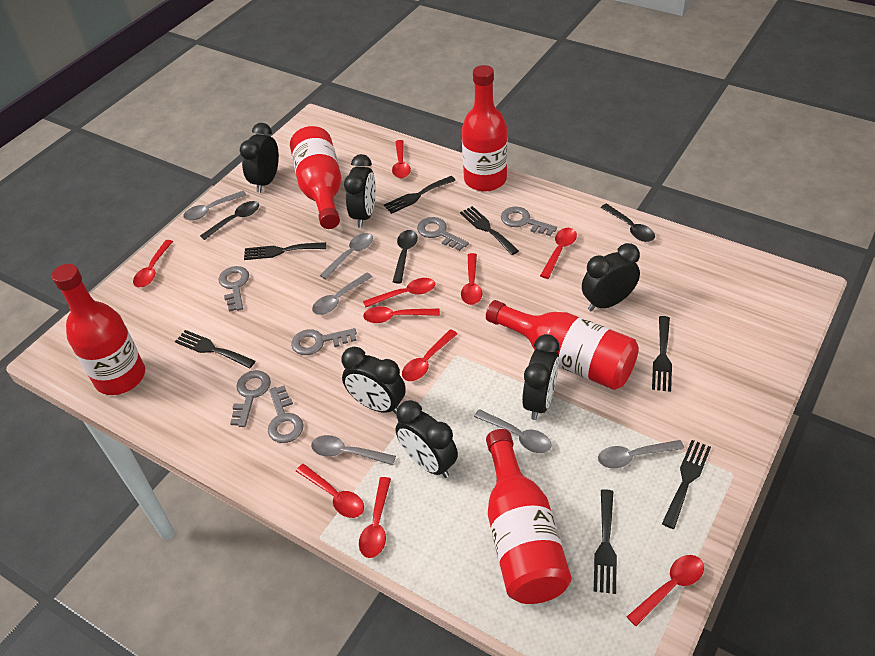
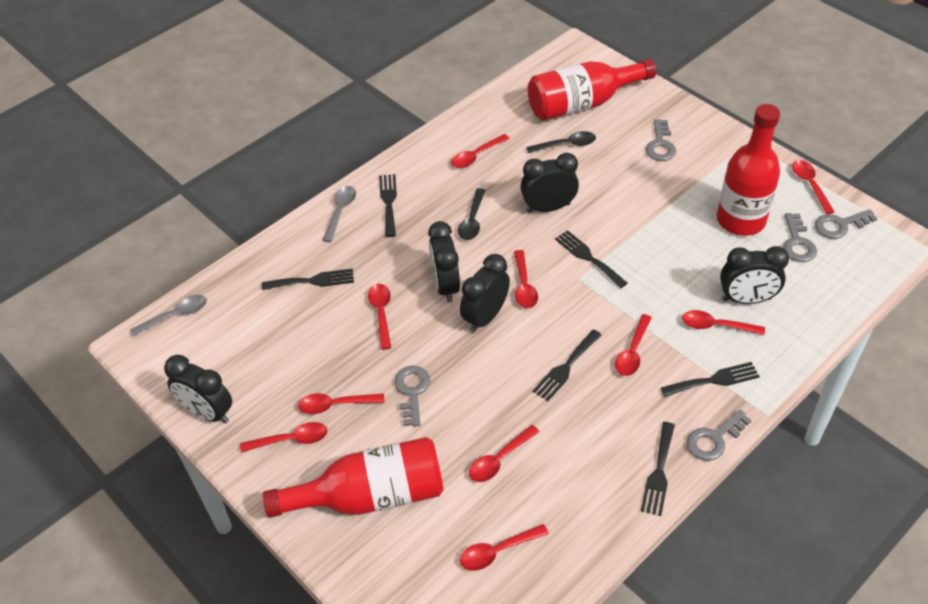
black clock: 6 -> 5
black fork: 7 -> 6
black spoon: 3 -> 2
grey key: 6 -> 5
grey spoon: 6 -> 2
red bottle: 5 -> 3

